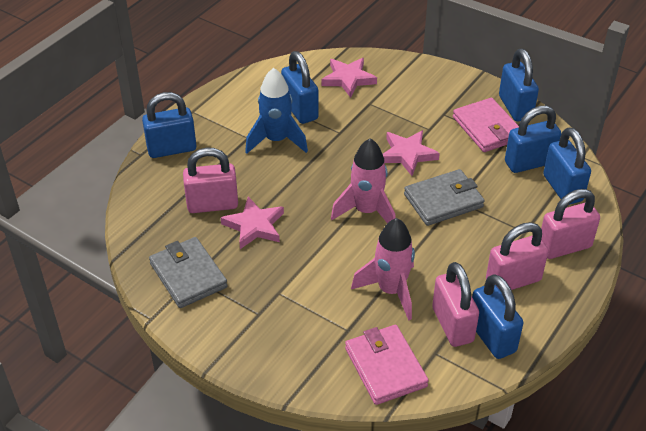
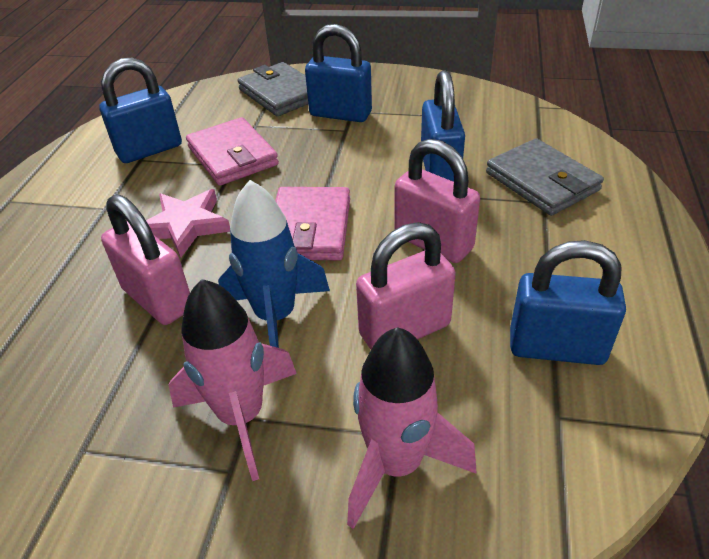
blue padlock: 6 -> 4
pink padlock: 4 -> 3
pink star: 3 -> 1

